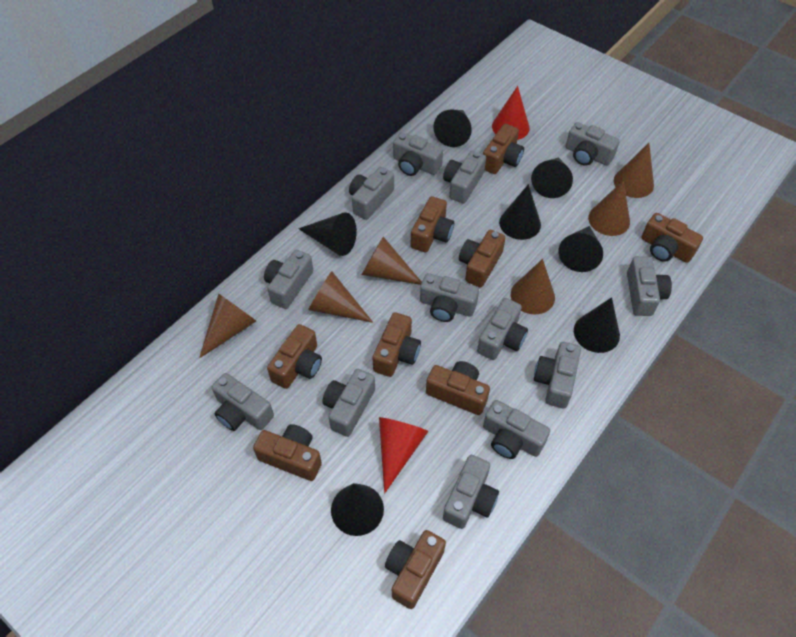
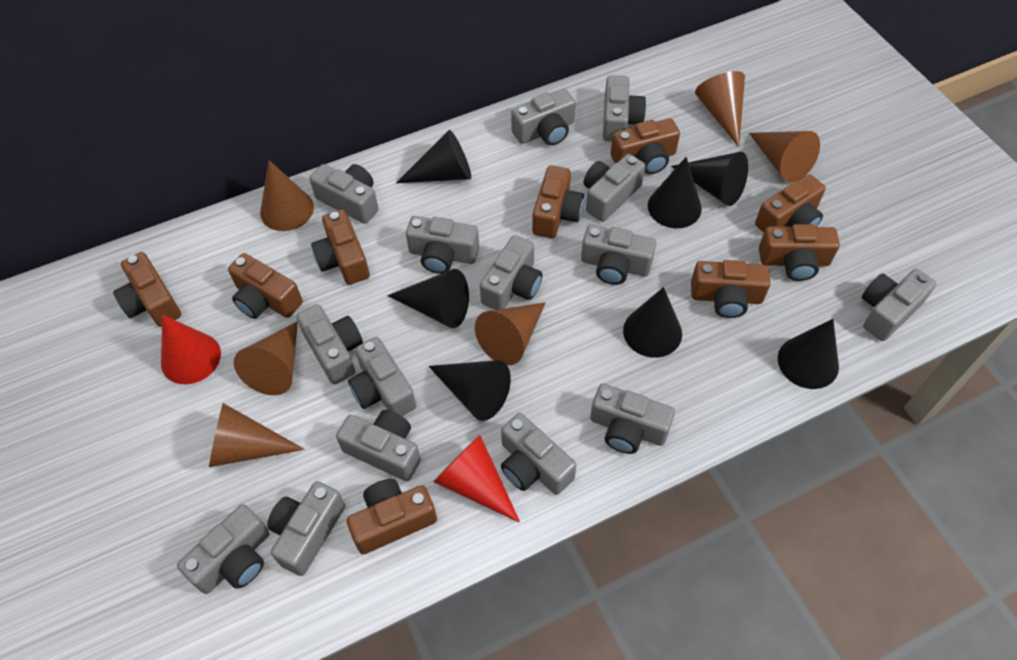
grey camera: 13 -> 15

